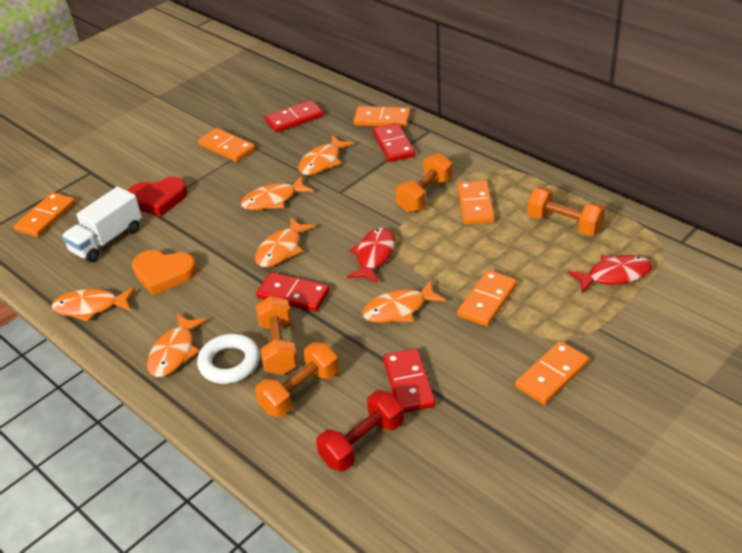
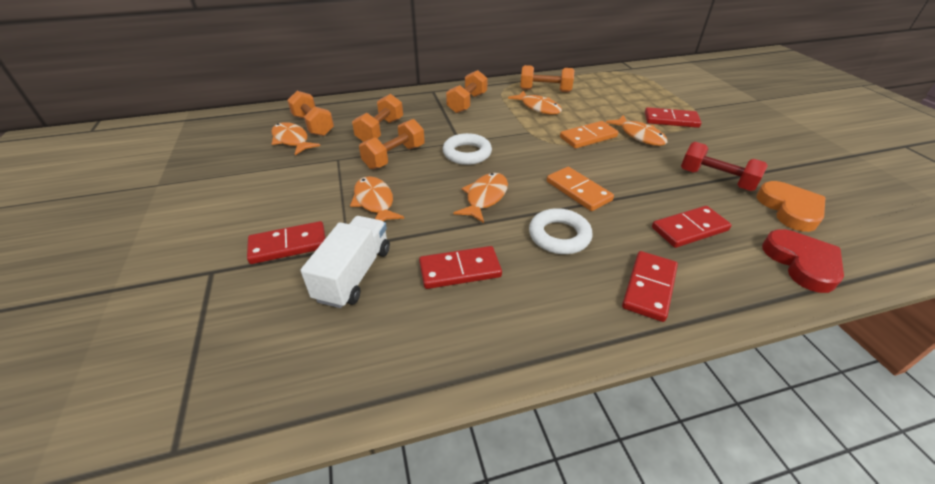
orange domino: 6 -> 2
orange dumbbell: 4 -> 5
orange fish: 6 -> 5
red domino: 4 -> 5
red fish: 2 -> 0
white ring: 1 -> 2

